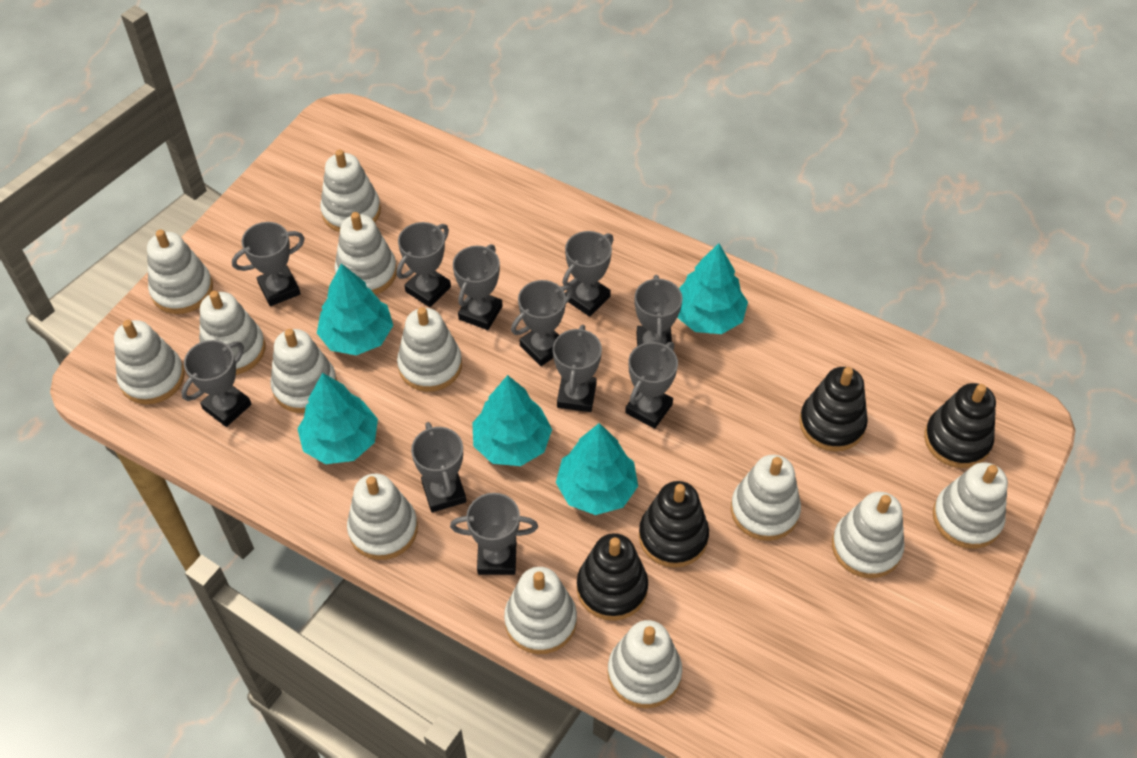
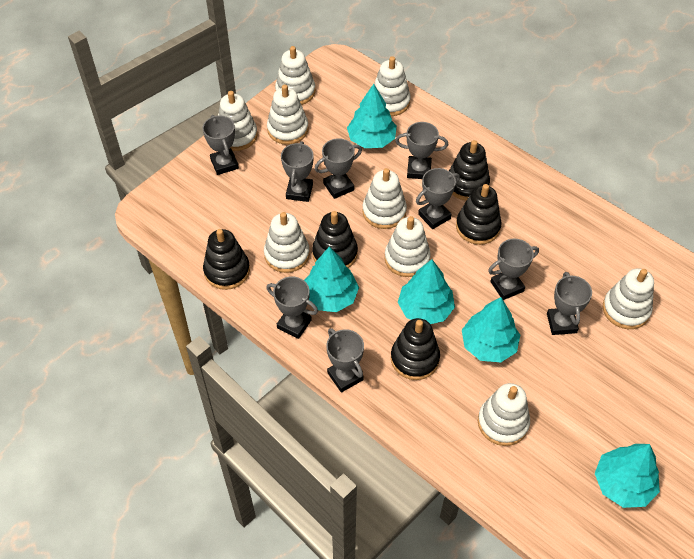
black stacking toy: 4 -> 5
grey trophy: 11 -> 9
white stacking toy: 13 -> 9

